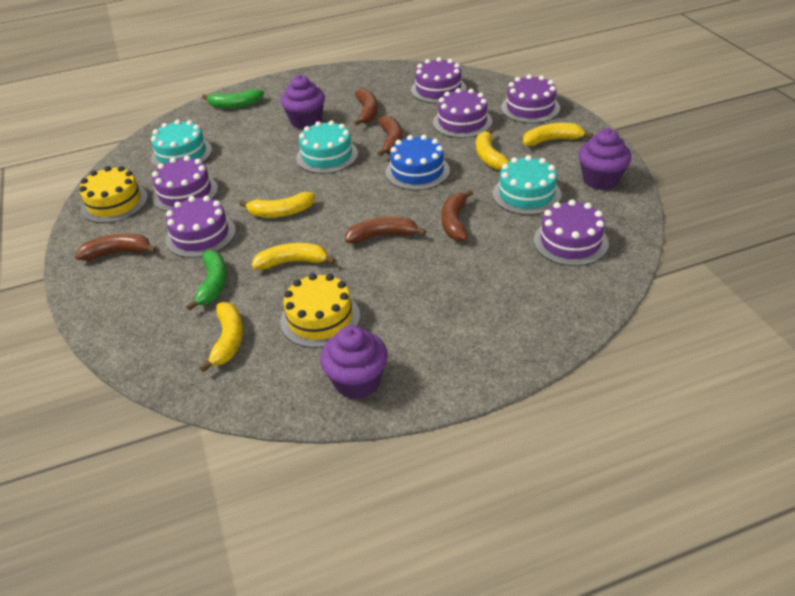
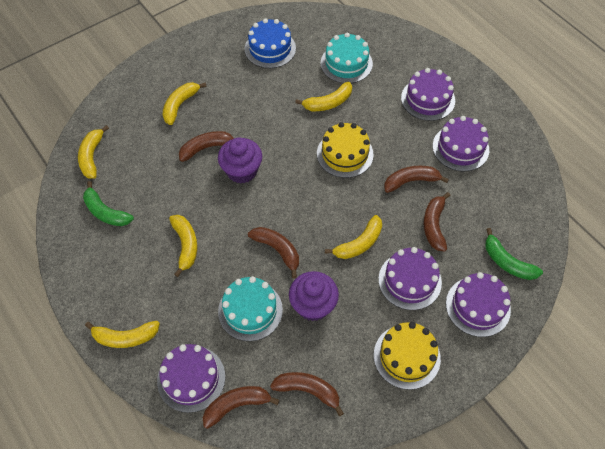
brown banana: 5 -> 6
purple cake: 6 -> 5
purple cupcake: 3 -> 2
turquoise cake: 3 -> 2
yellow banana: 5 -> 6

